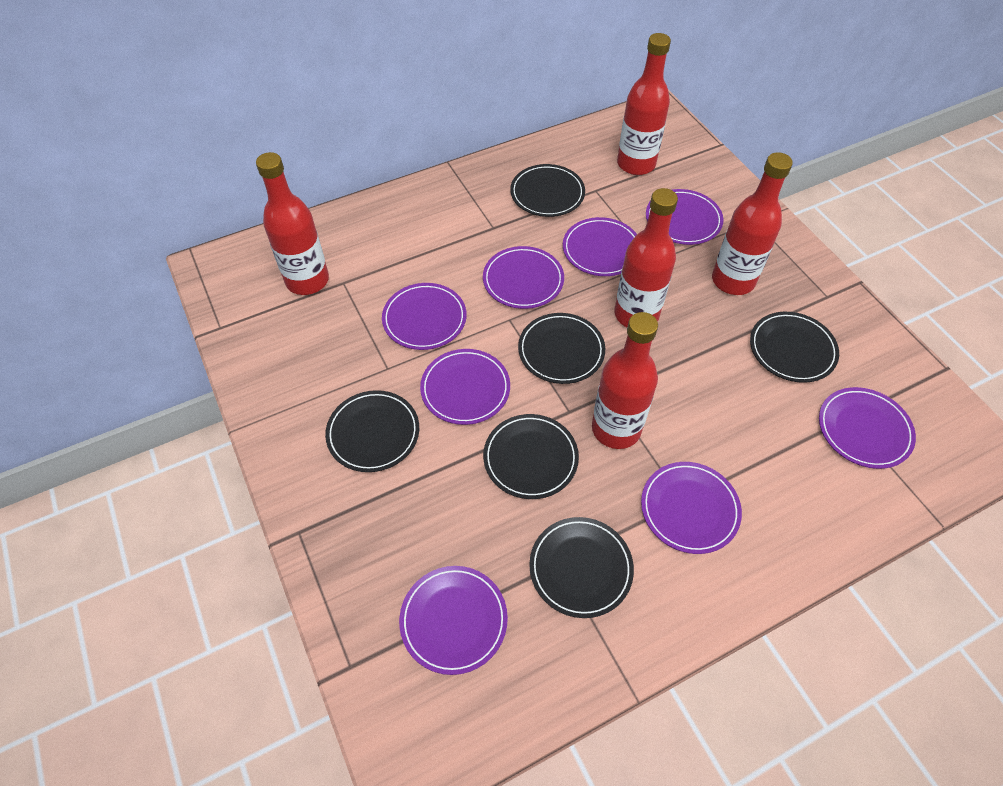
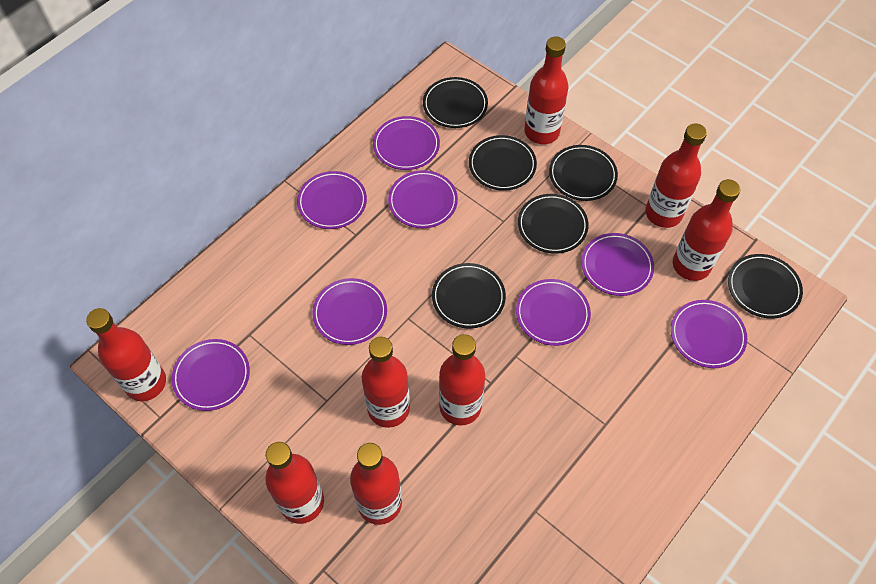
red bottle: 5 -> 8

